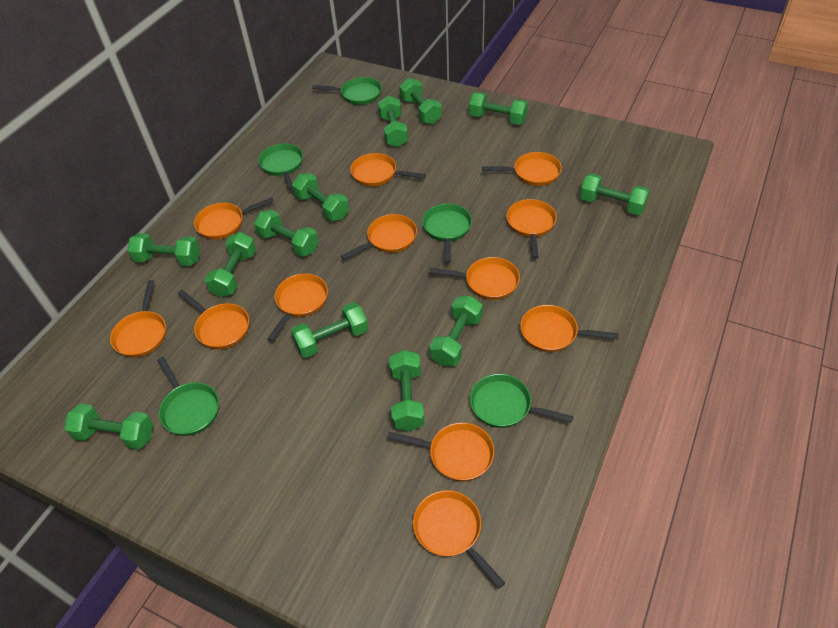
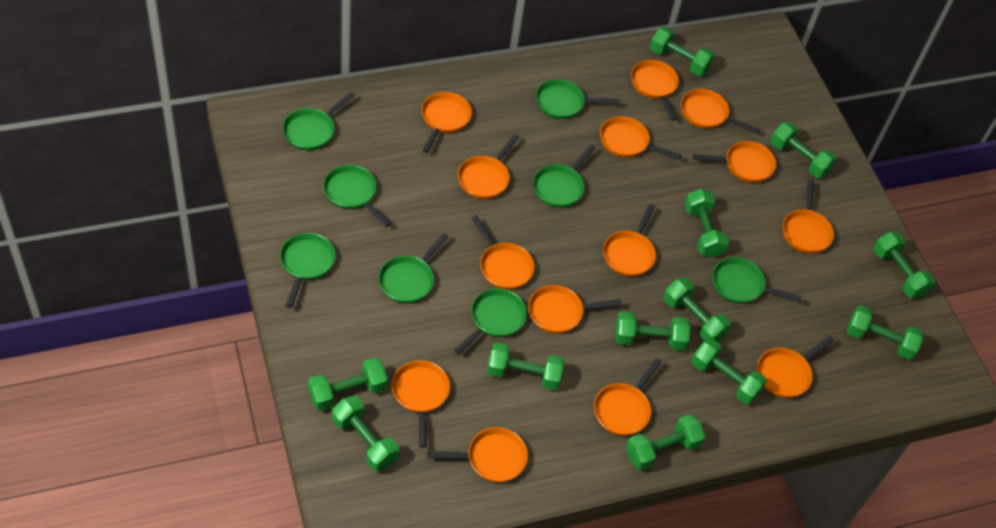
green pan: 5 -> 8
orange pan: 12 -> 14

